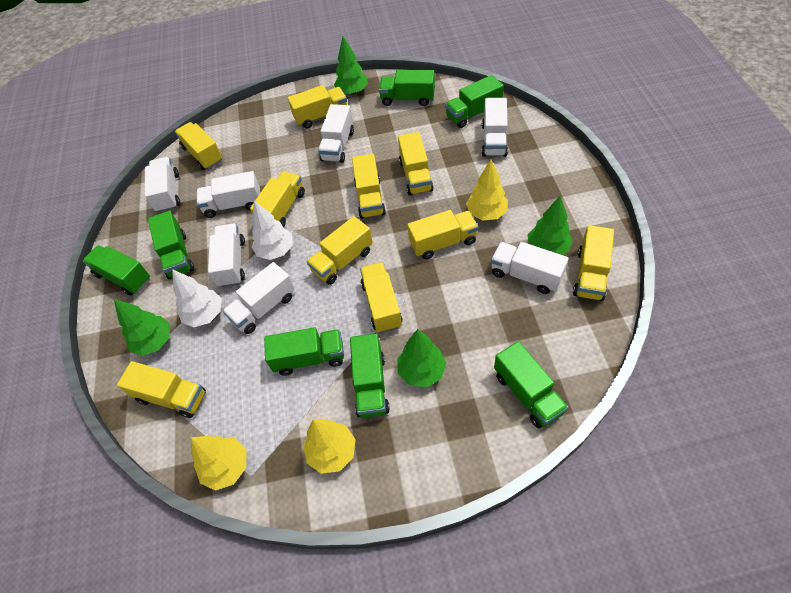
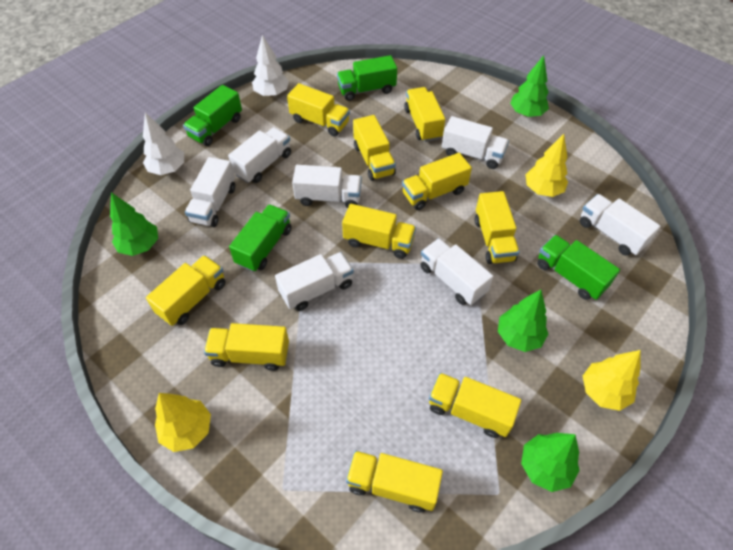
green truck: 7 -> 4

